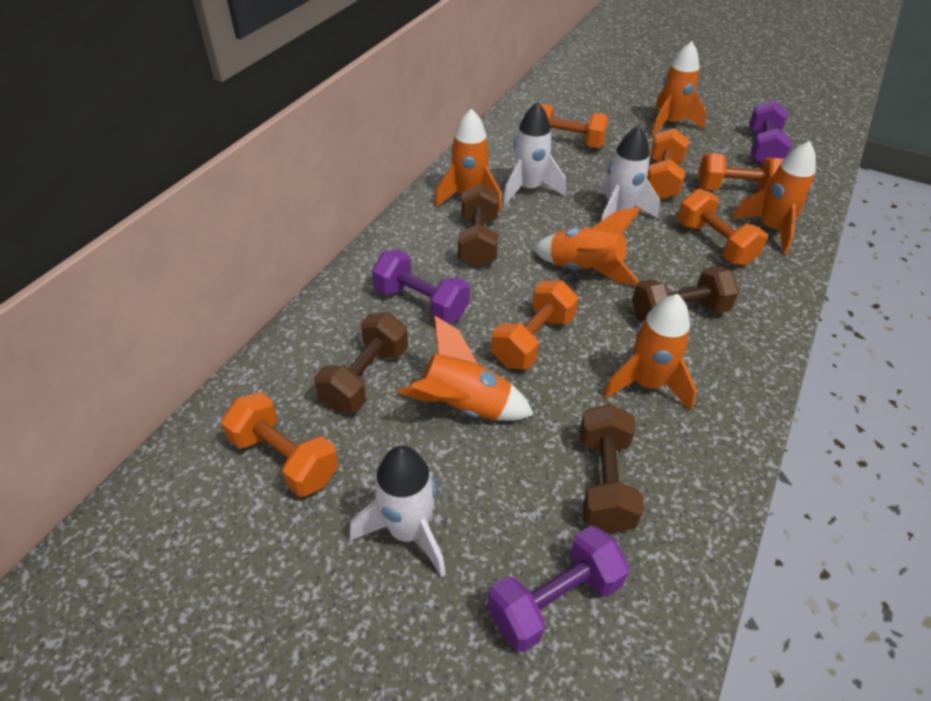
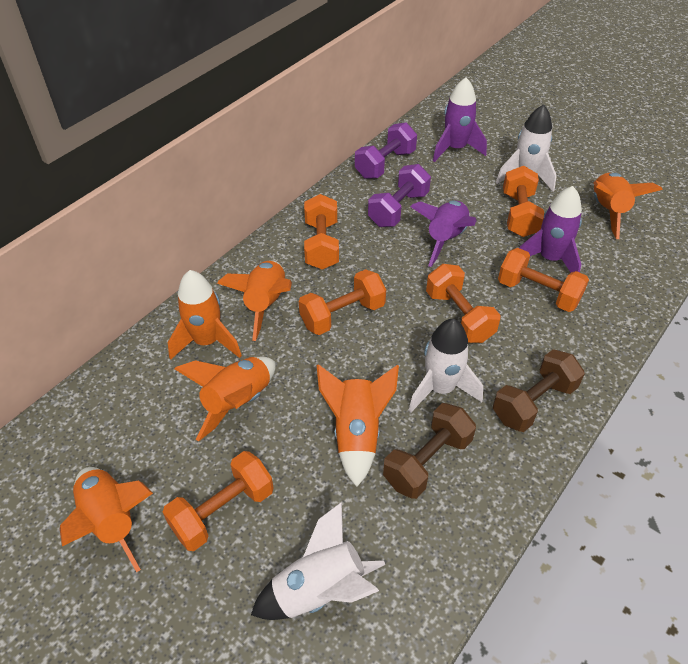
brown dumbbell: 4 -> 2
purple dumbbell: 3 -> 2
purple rocket: 0 -> 3

